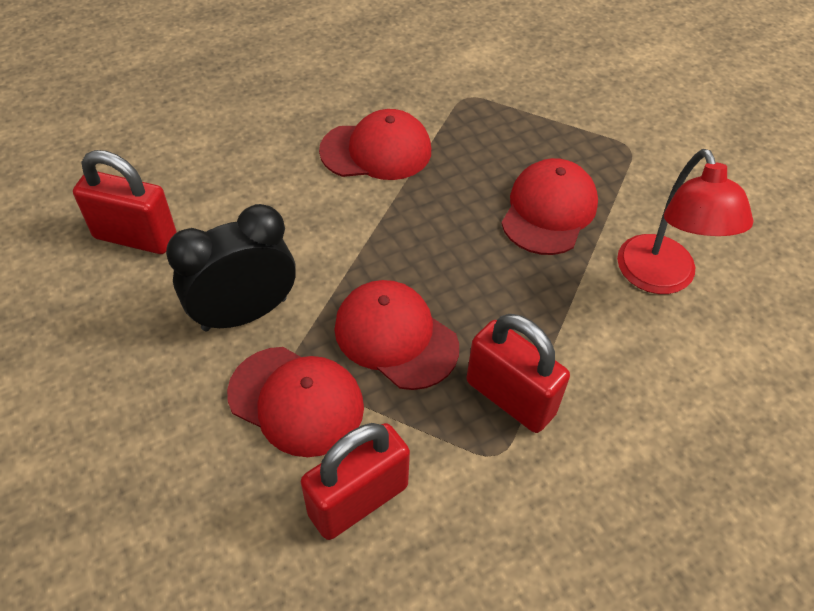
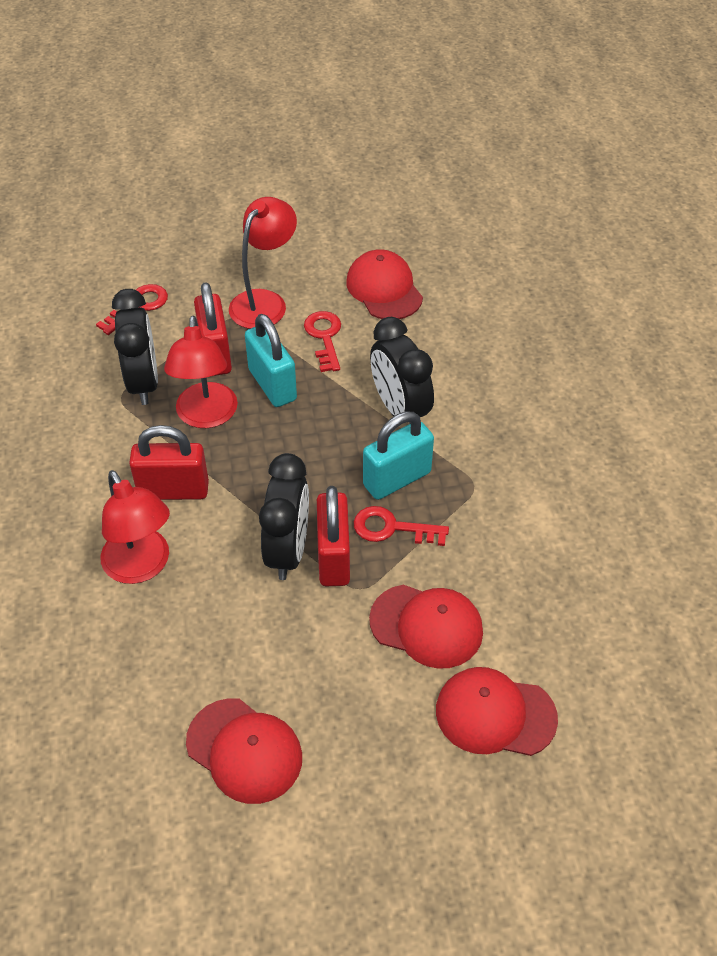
black clock: 1 -> 3
red key: 0 -> 3
red lamp: 1 -> 3
turquoise padlock: 0 -> 2

